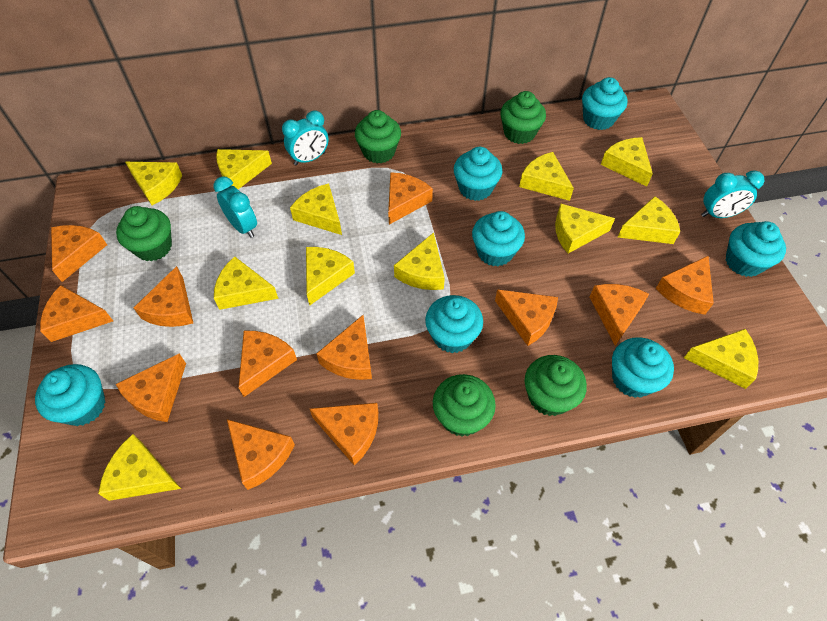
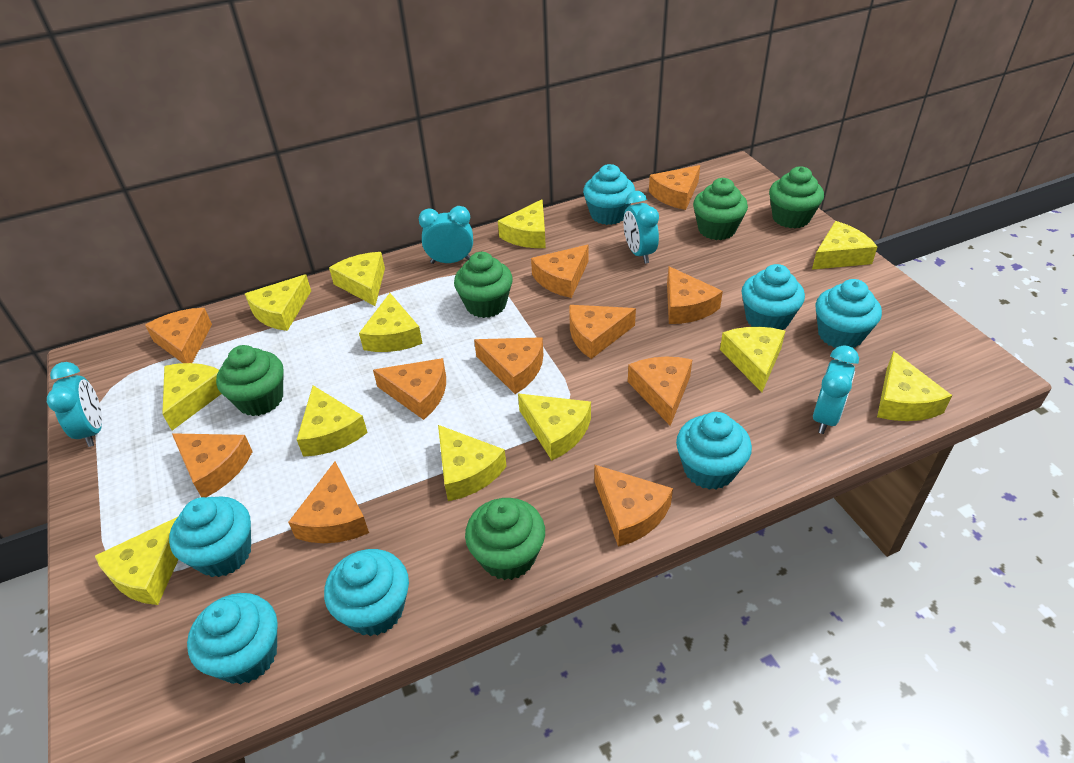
orange cheese: 12 -> 11
turquoise clock: 3 -> 4

